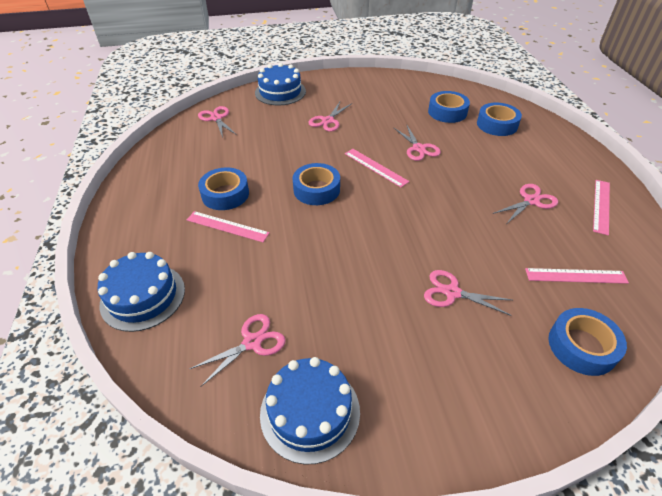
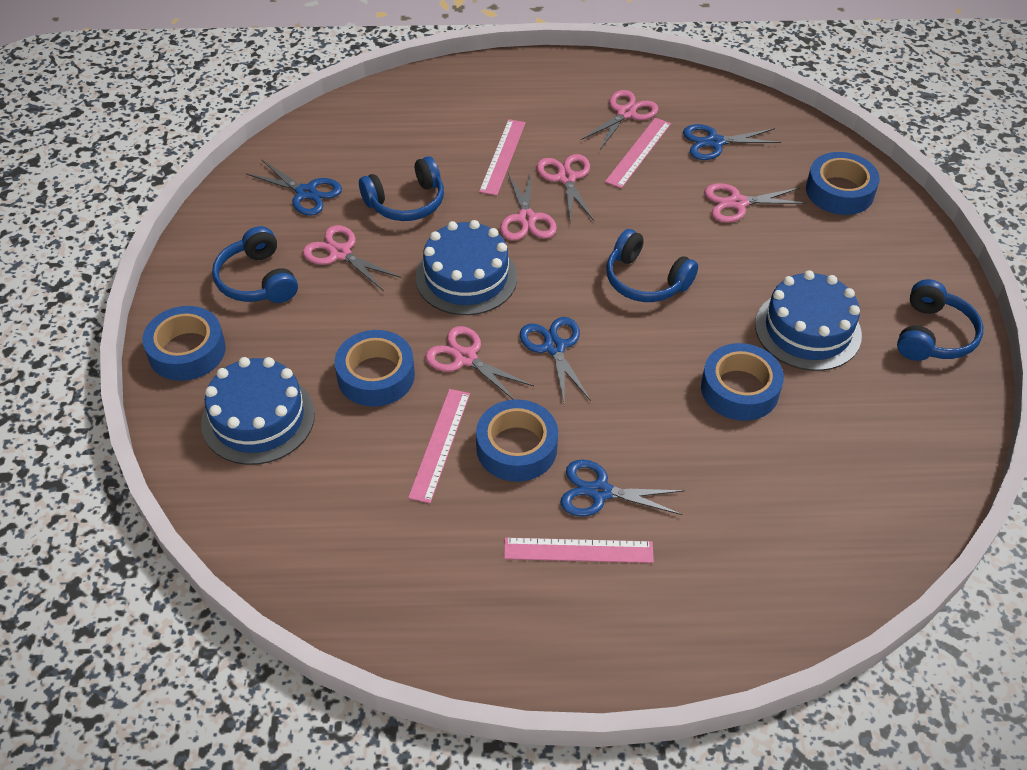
blue headphones: 0 -> 4
blue scissors: 0 -> 4

